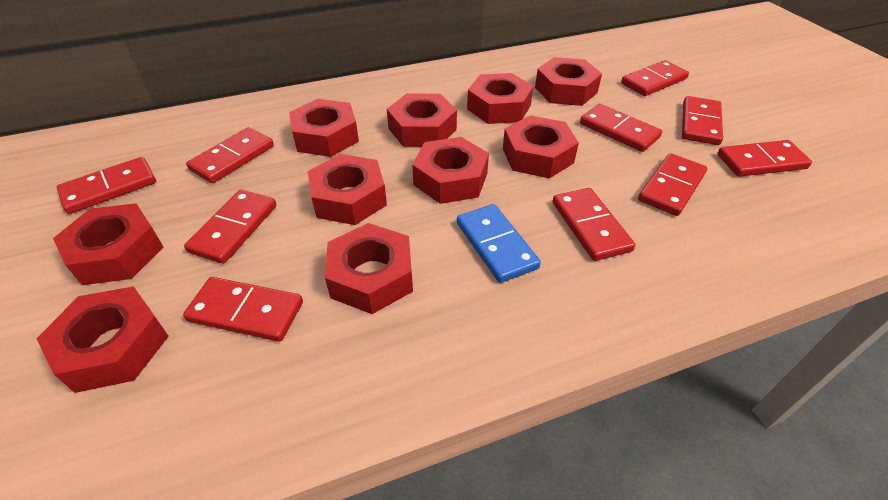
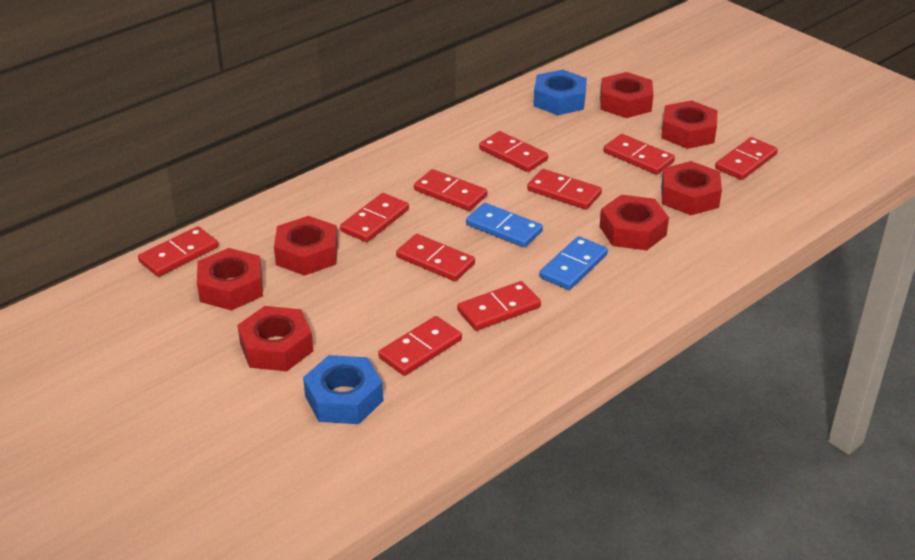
blue domino: 1 -> 2
blue nut: 0 -> 2
red nut: 10 -> 7

